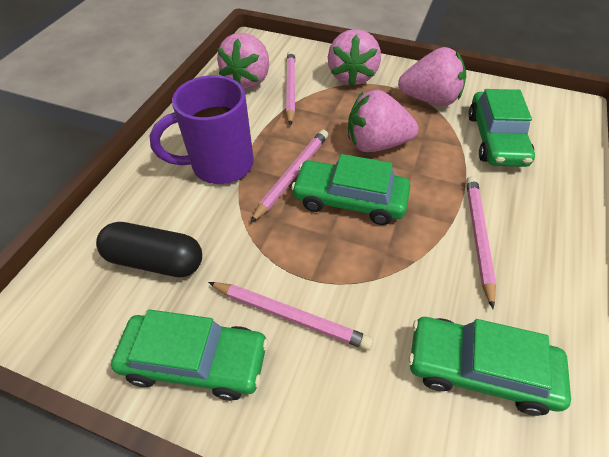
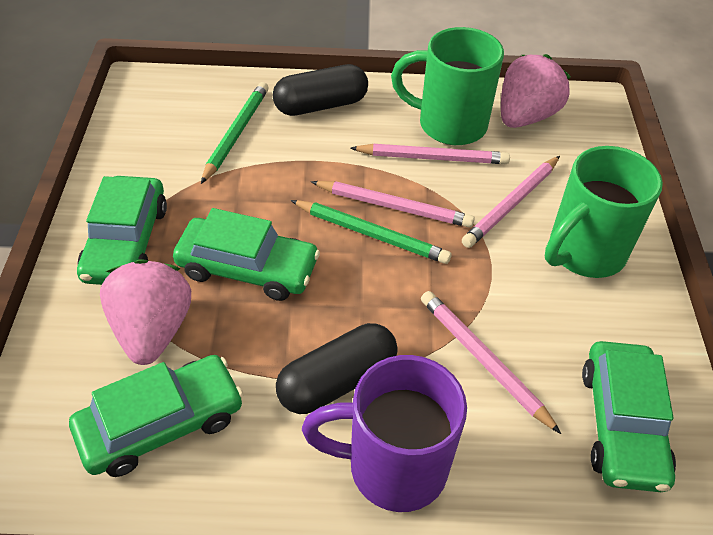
black capsule: 1 -> 2
green mug: 0 -> 2
green pencil: 0 -> 2
pink strawberry: 4 -> 2

